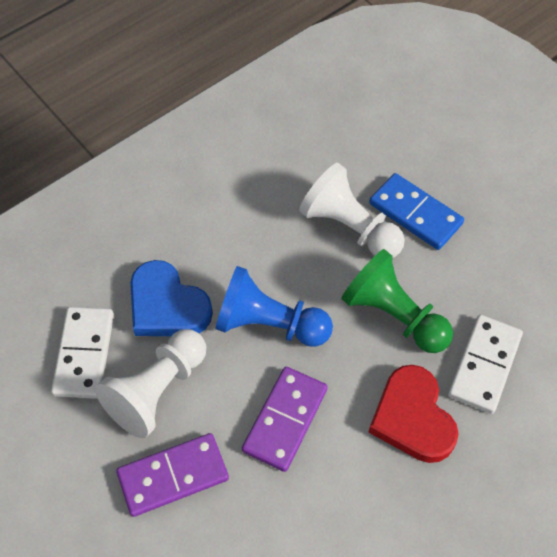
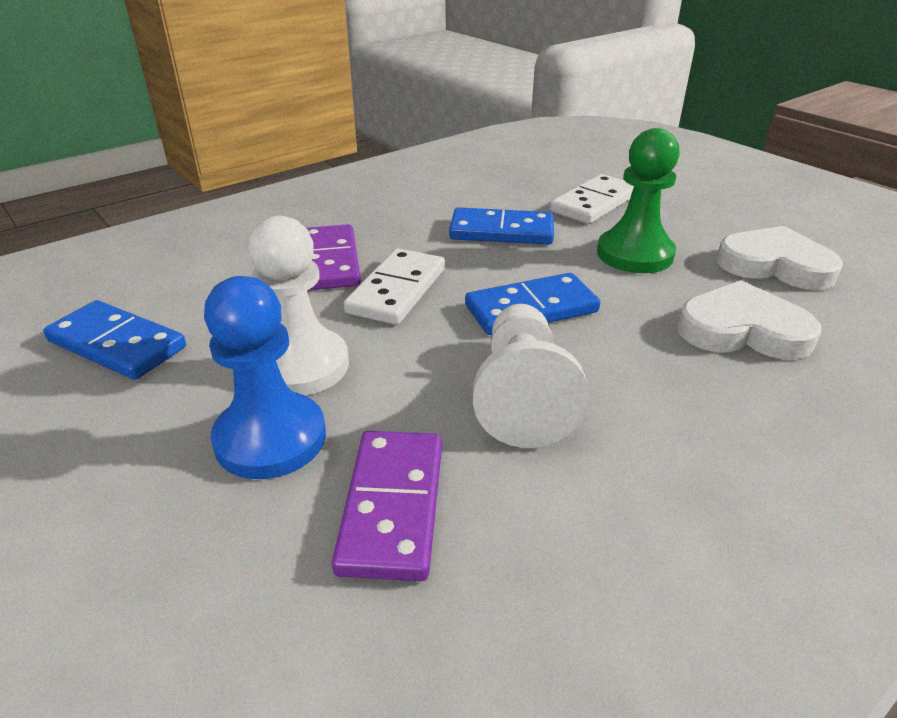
blue domino: 1 -> 3
blue heart: 1 -> 0
red heart: 1 -> 0
white heart: 0 -> 2

